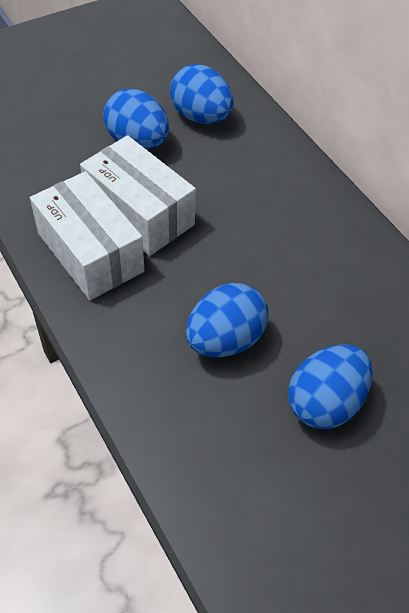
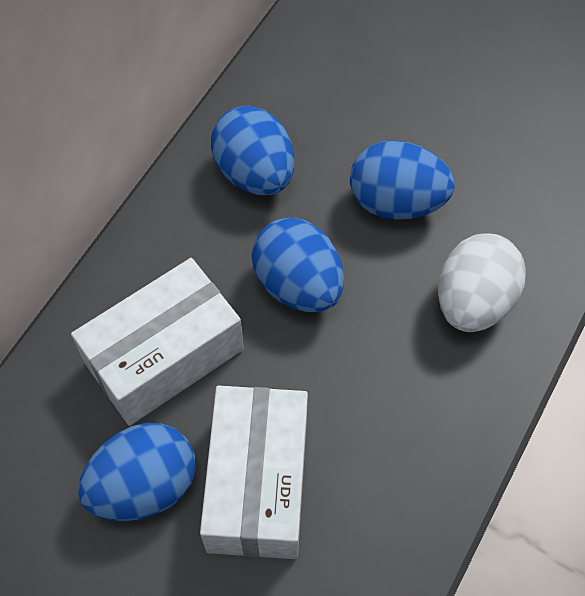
white egg: 0 -> 1

